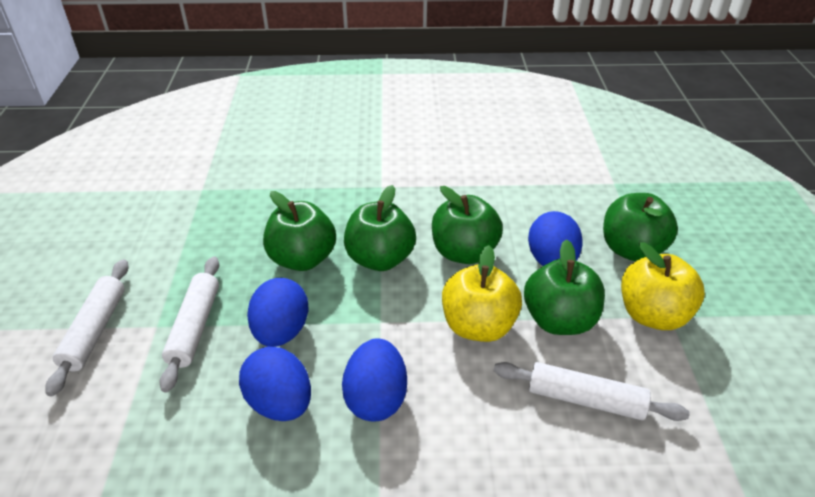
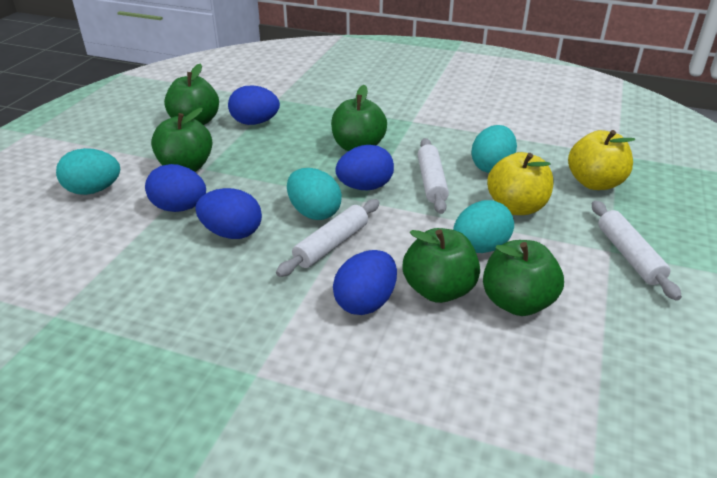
blue egg: 4 -> 5
turquoise egg: 0 -> 4

